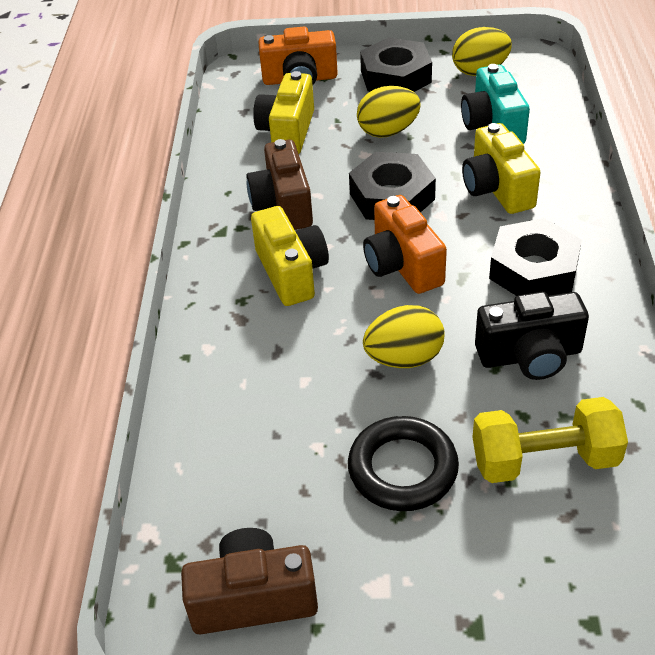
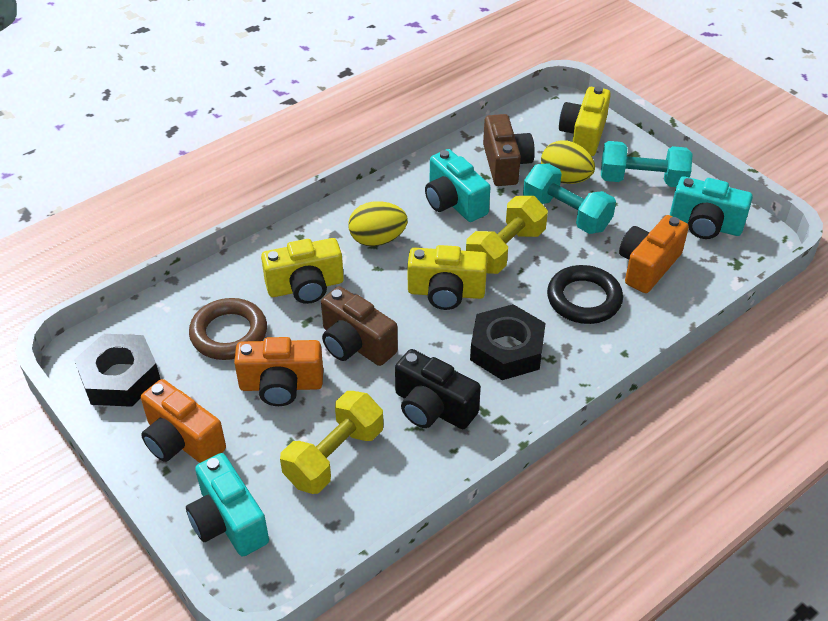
black nut: 3 -> 2
brown ring: 0 -> 1
orange camera: 2 -> 3
turquoise camera: 1 -> 3
turquoise dumbbell: 0 -> 2
yellow dumbbell: 1 -> 2
yellow egg: 3 -> 2

